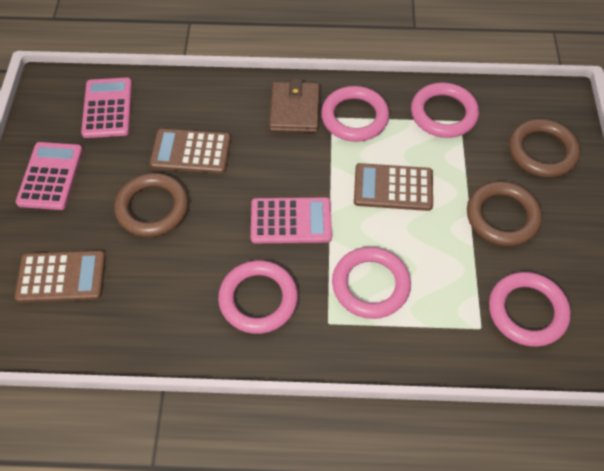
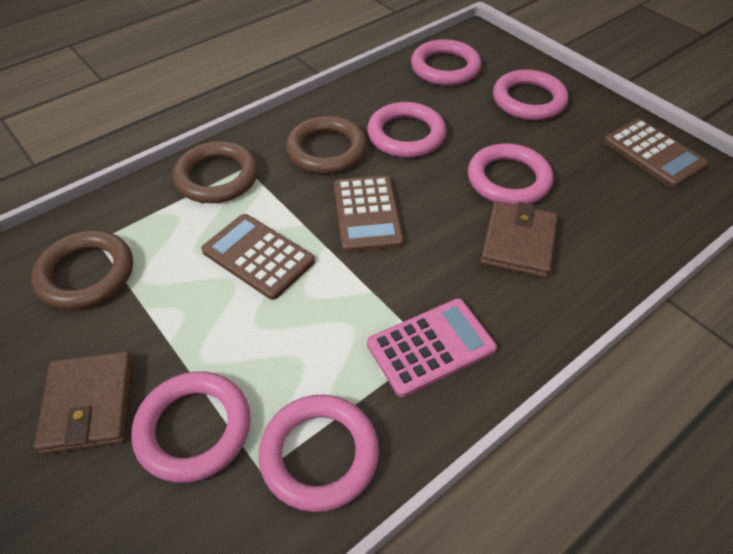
brown wallet: 1 -> 2
pink calculator: 3 -> 1
pink ring: 5 -> 6

